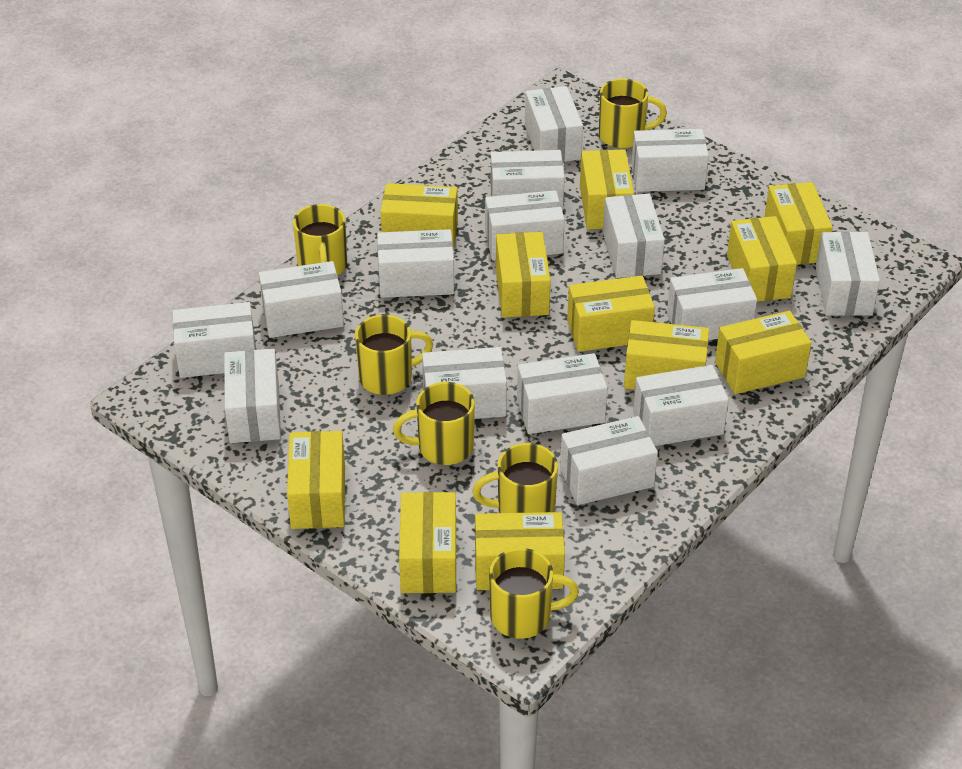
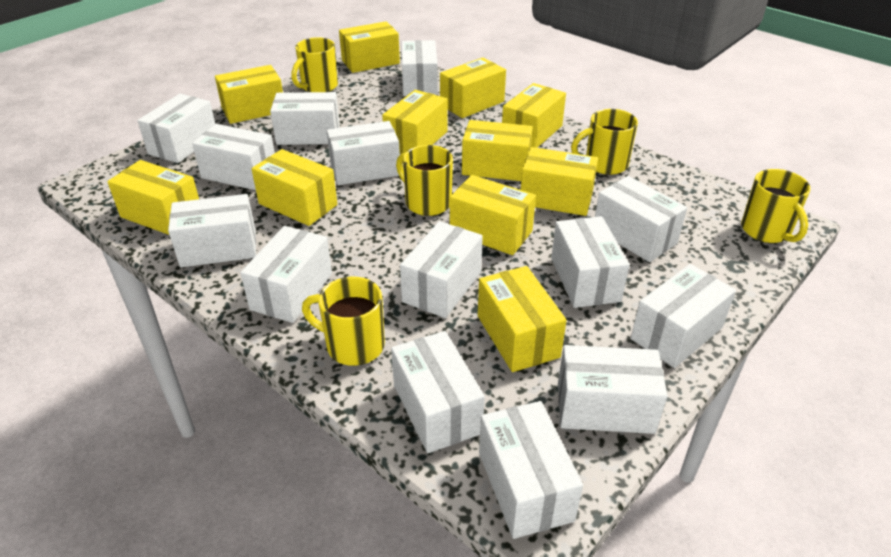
white box: 15 -> 14
yellow mug: 6 -> 5

